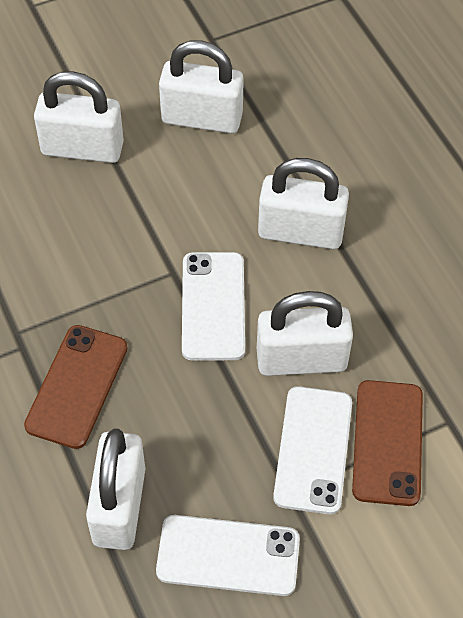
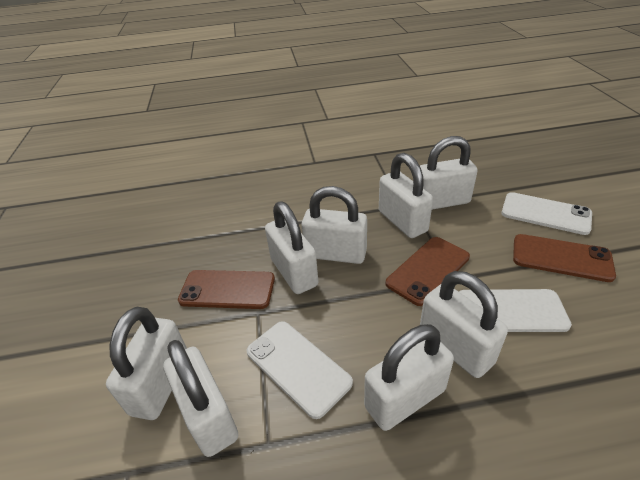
brown phone: 2 -> 3
white padlock: 5 -> 8

